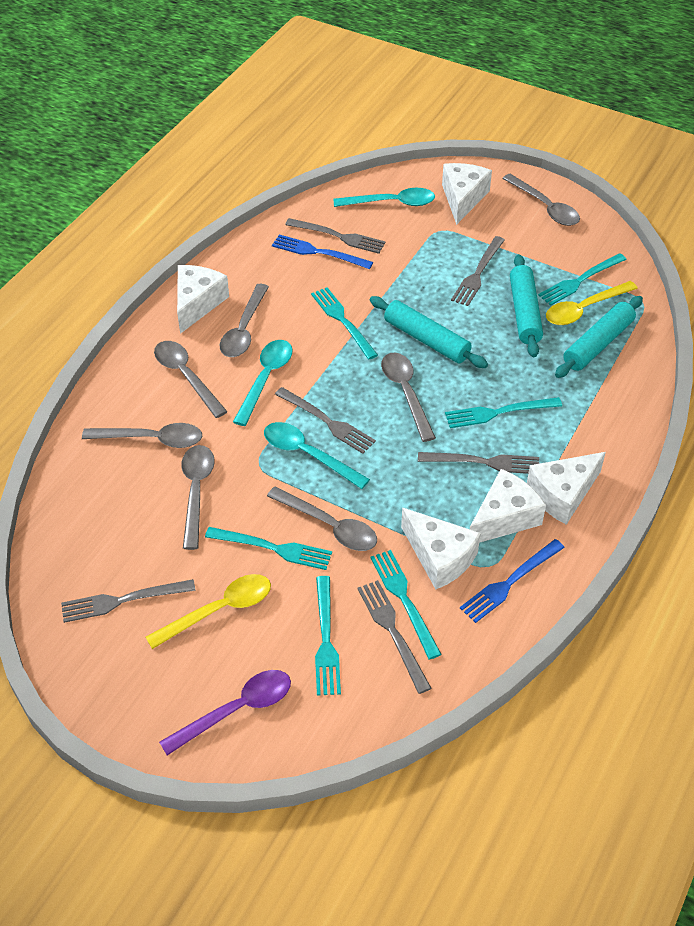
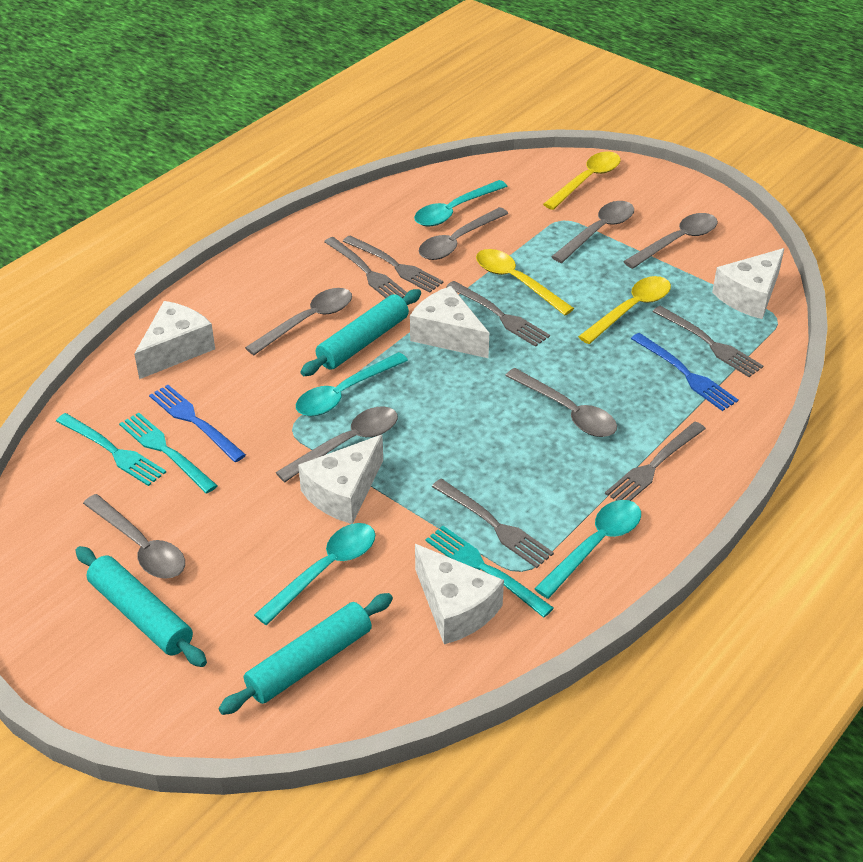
purple spoon: 1 -> 0
turquoise fork: 6 -> 3
turquoise spoon: 3 -> 4
yellow spoon: 2 -> 3

